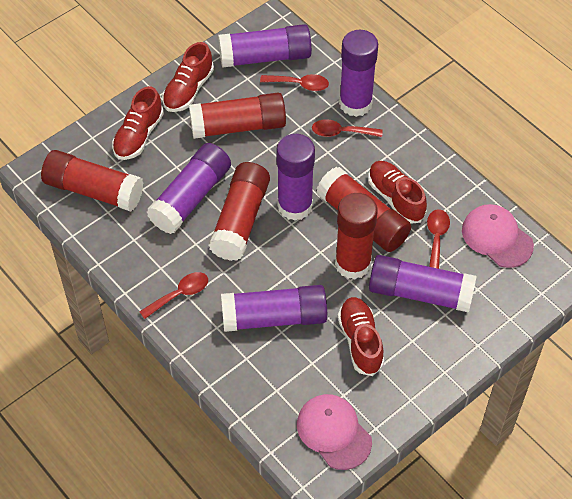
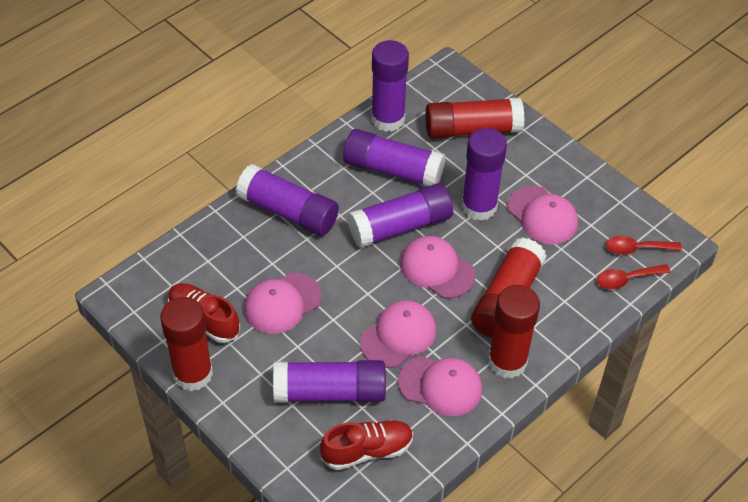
pink cap: 2 -> 5
red glue stick: 5 -> 4
red shoe: 4 -> 2
red spoon: 4 -> 2

